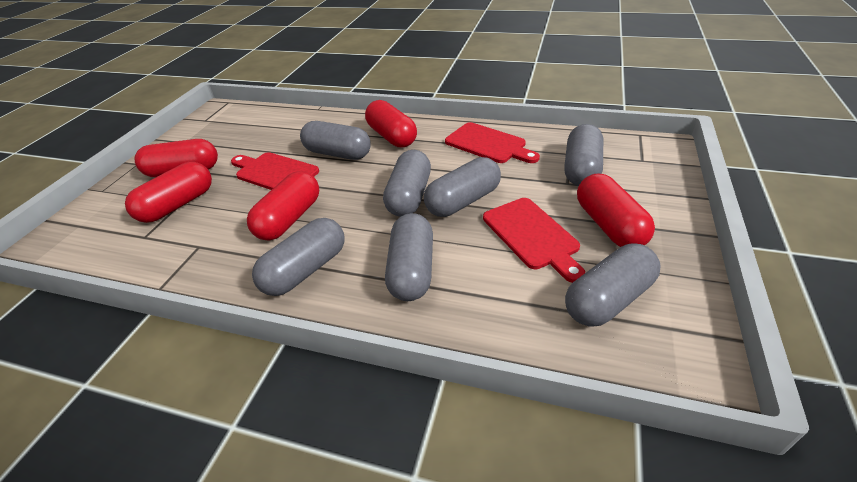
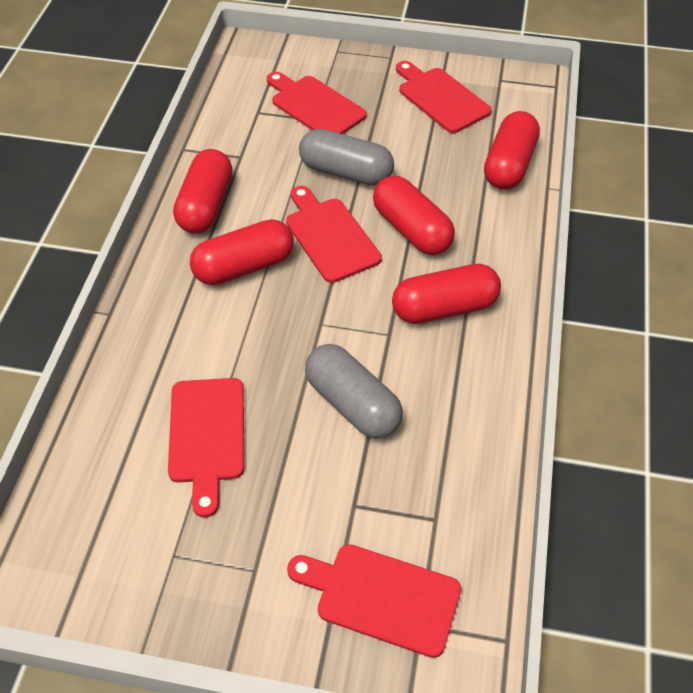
grey capsule: 7 -> 2
red cutting board: 3 -> 5

